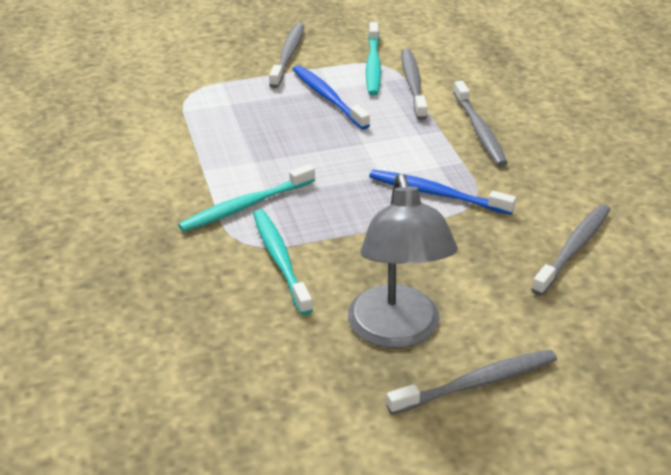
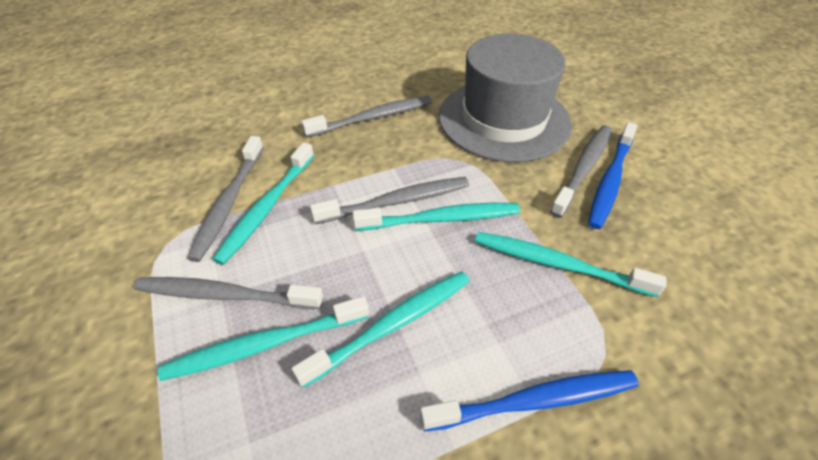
grey hat: 0 -> 1
grey lamp: 1 -> 0
turquoise toothbrush: 3 -> 5

